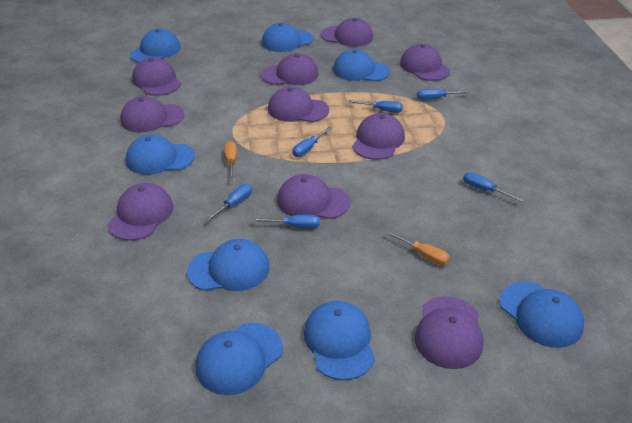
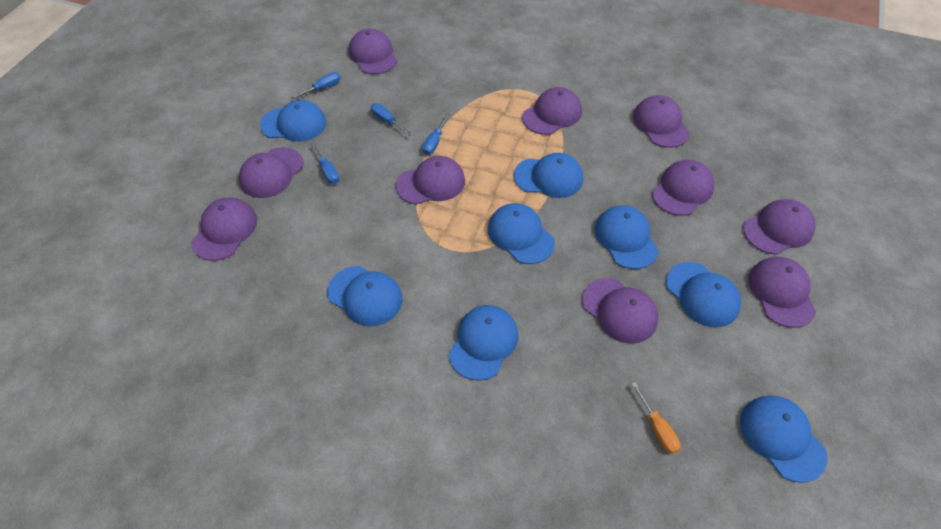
blue screwdriver: 6 -> 4
orange screwdriver: 2 -> 1

